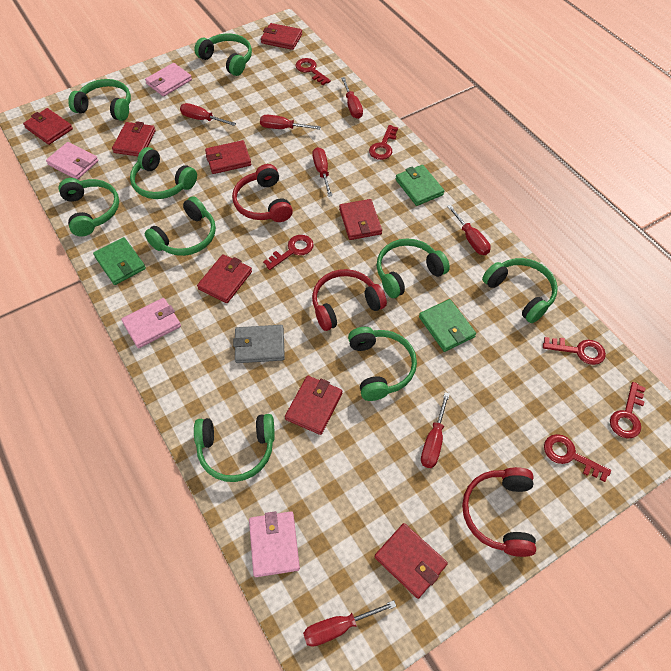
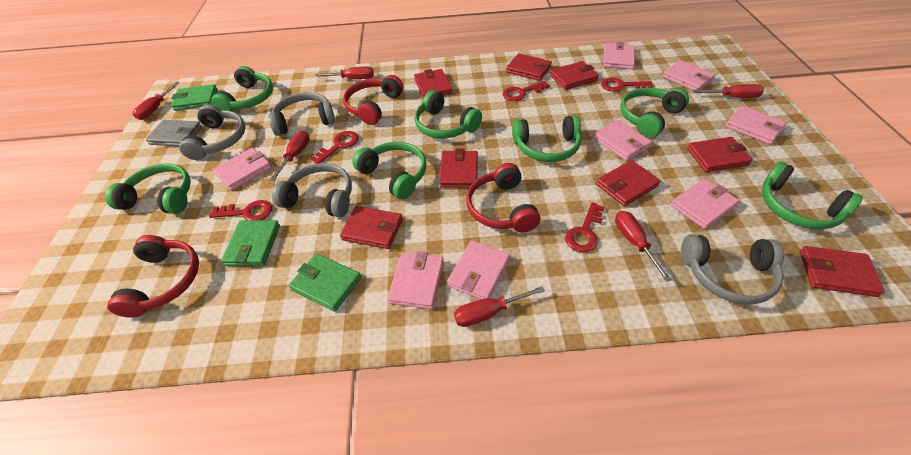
green headphones: 9 -> 7
grey headphones: 0 -> 4
pink wallet: 4 -> 8
red key: 6 -> 5
red screwdriver: 7 -> 6

